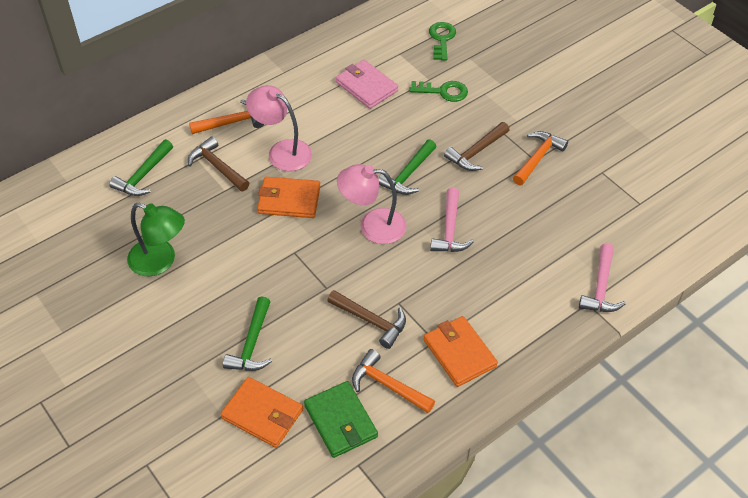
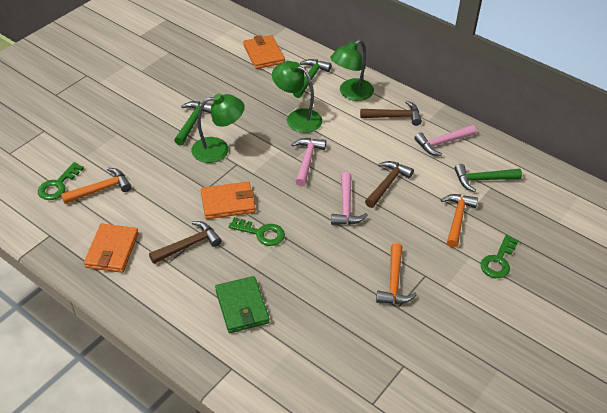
green key: 2 -> 3
green lamp: 1 -> 3
pink hammer: 2 -> 3
pink lamp: 2 -> 0
pink wallet: 1 -> 0

